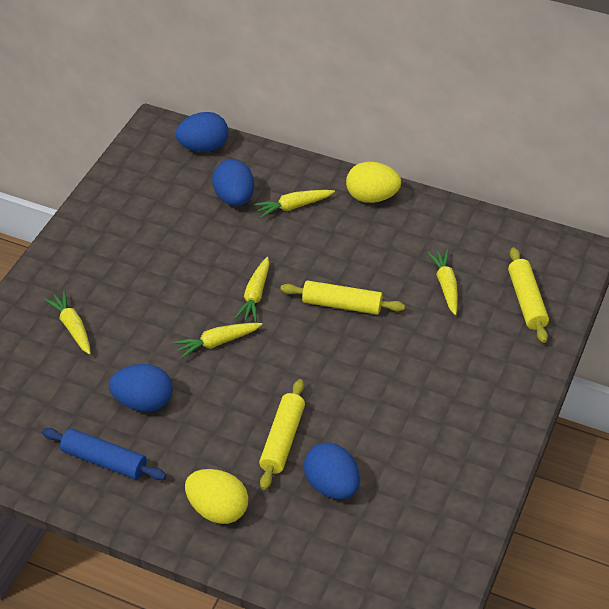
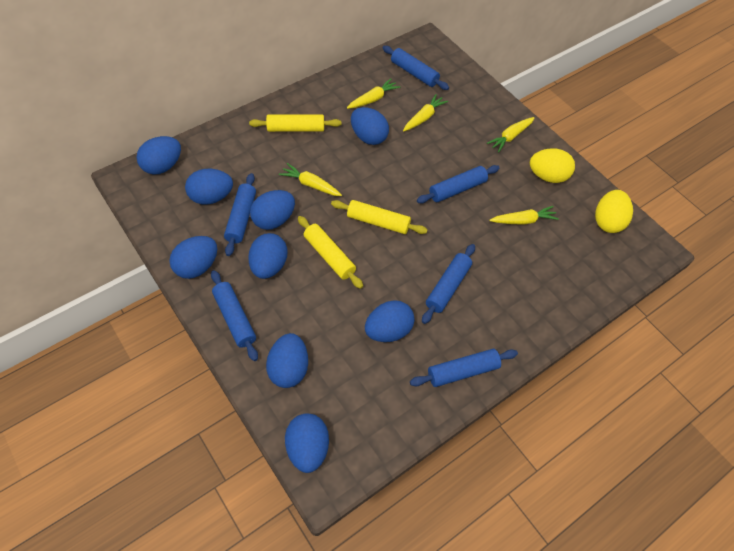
blue egg: 4 -> 9
blue rolling pin: 1 -> 6

